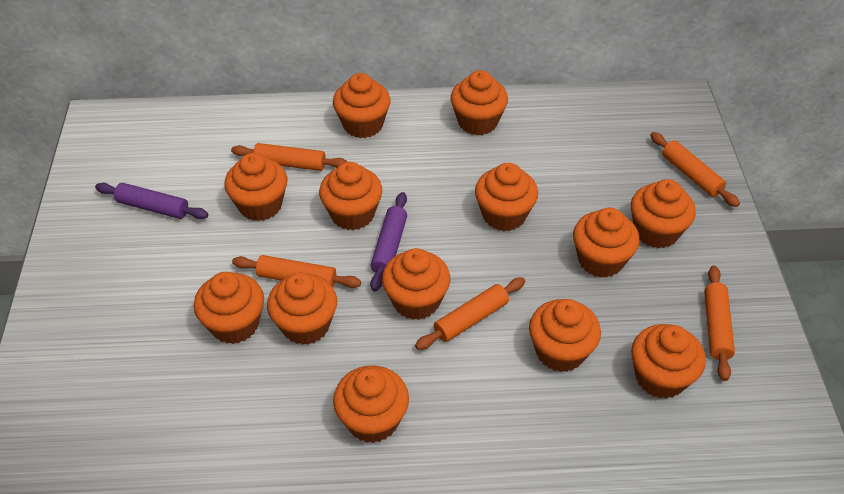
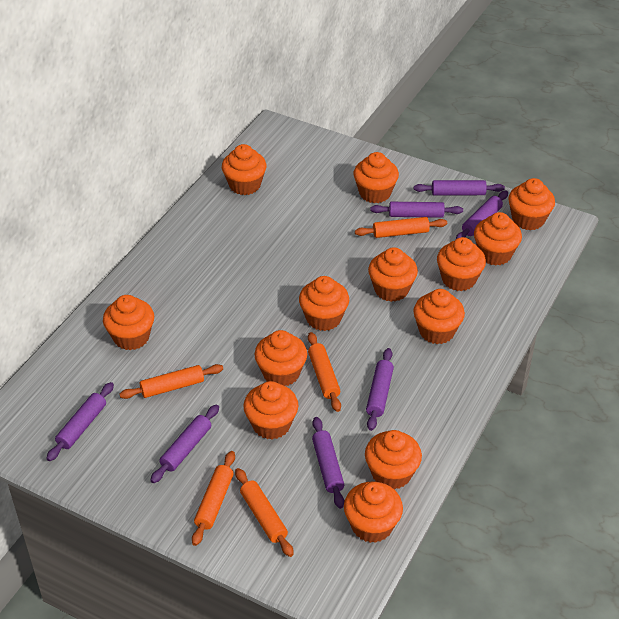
purple rolling pin: 2 -> 7

